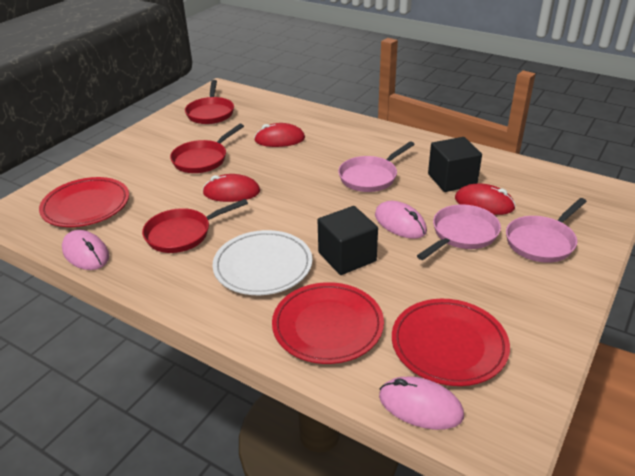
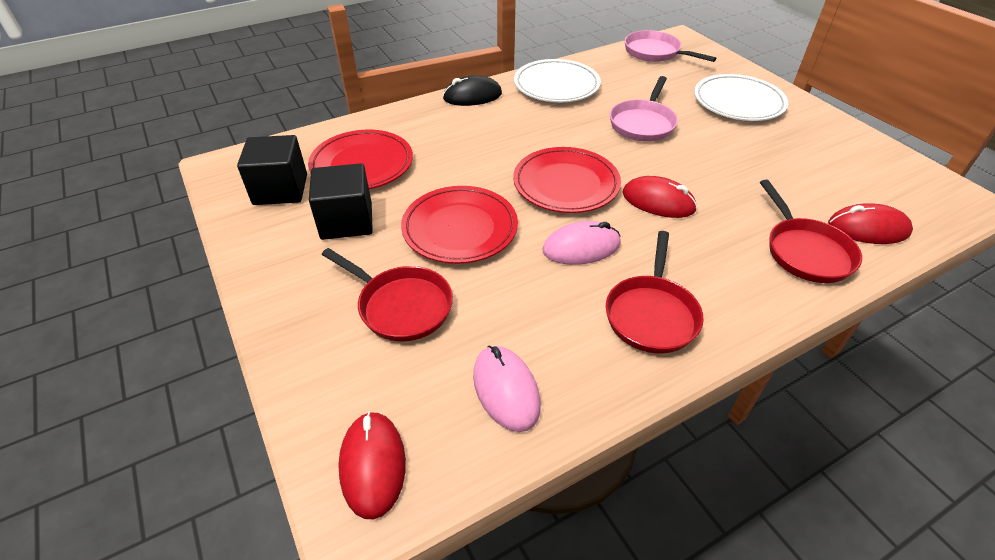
black mouse: 0 -> 1
pink mouse: 3 -> 2
pink pan: 3 -> 2
white plate: 1 -> 2

